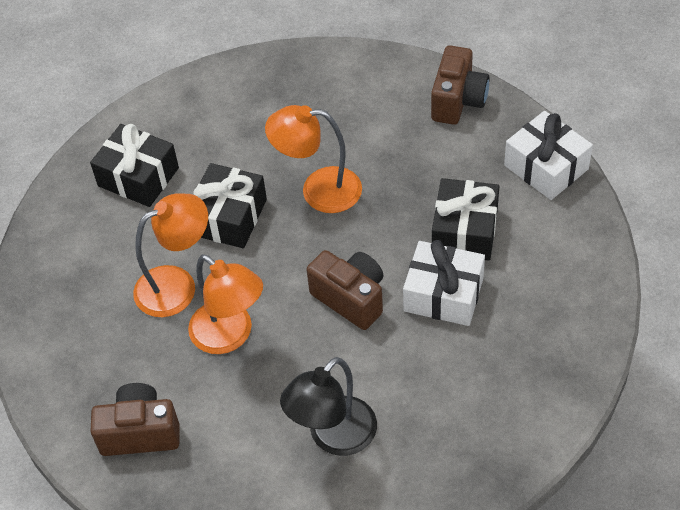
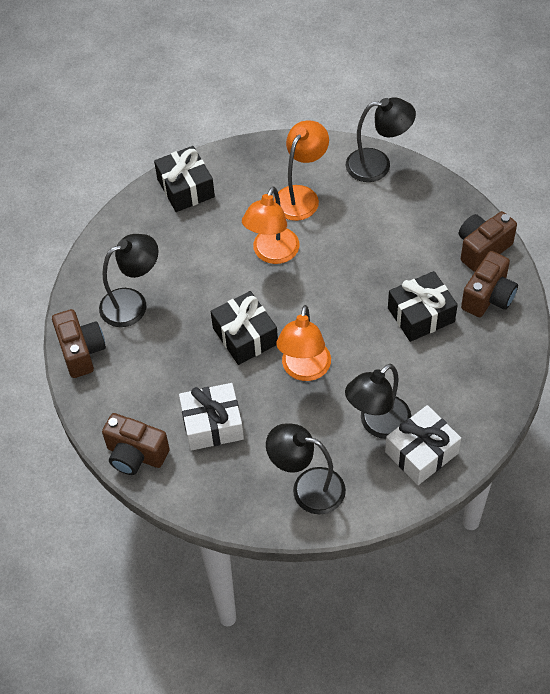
black lamp: 1 -> 4
brown camera: 3 -> 4

